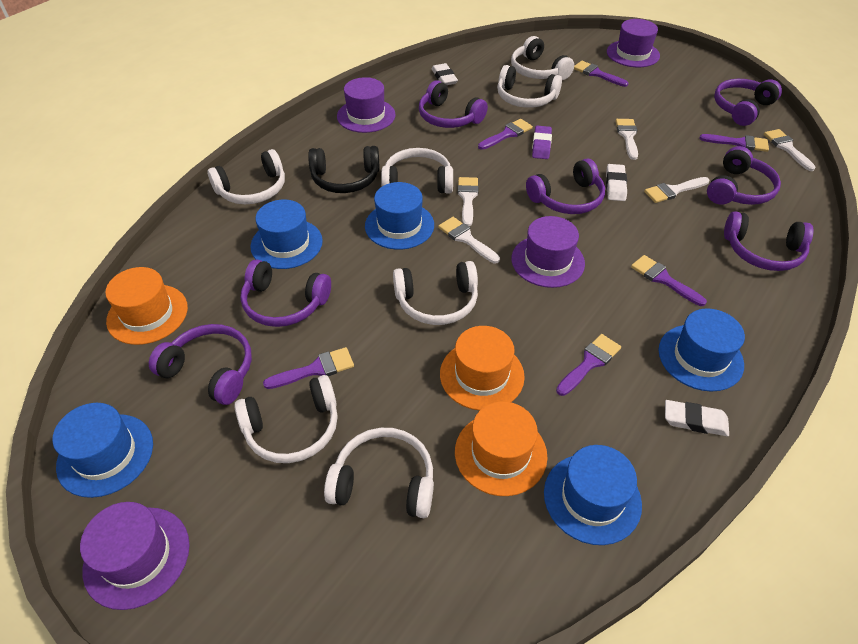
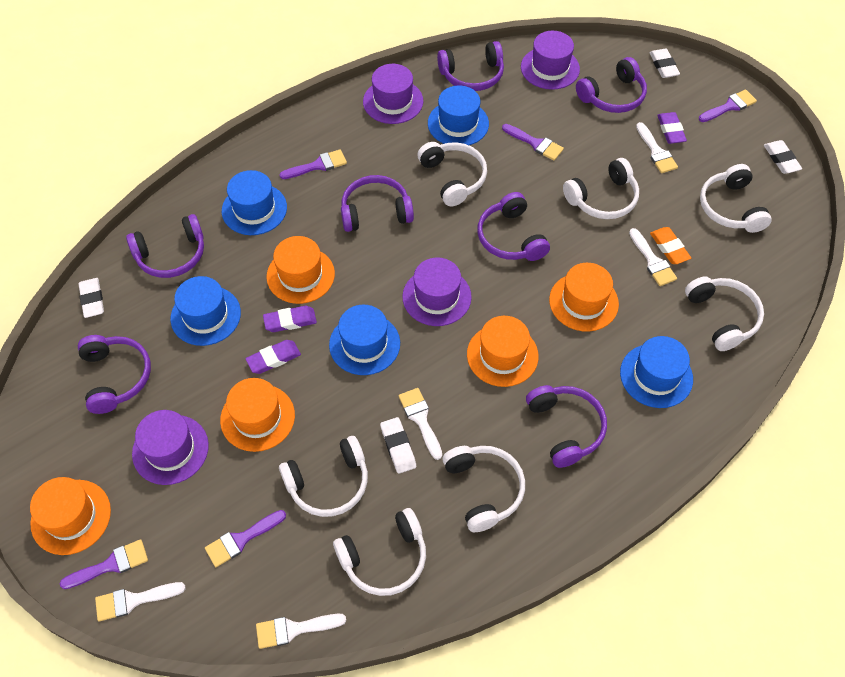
black headphones: 1 -> 0
orange eraser: 0 -> 1
orange hat: 3 -> 5
purple brush: 6 -> 5
purple eraser: 1 -> 3
white eraser: 3 -> 4

